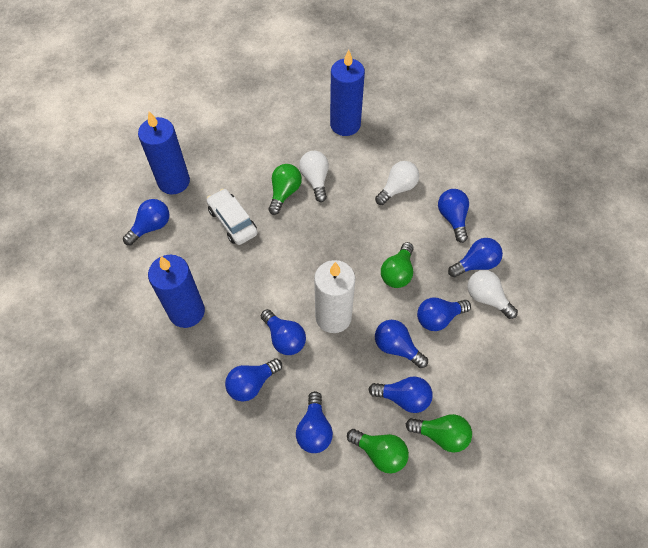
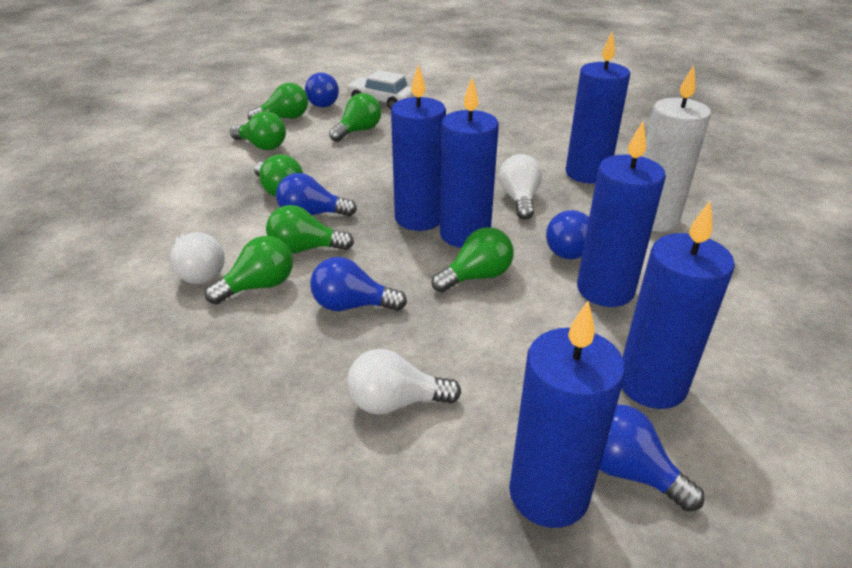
blue candle: 3 -> 6
blue light bulb: 9 -> 5
green light bulb: 4 -> 7

